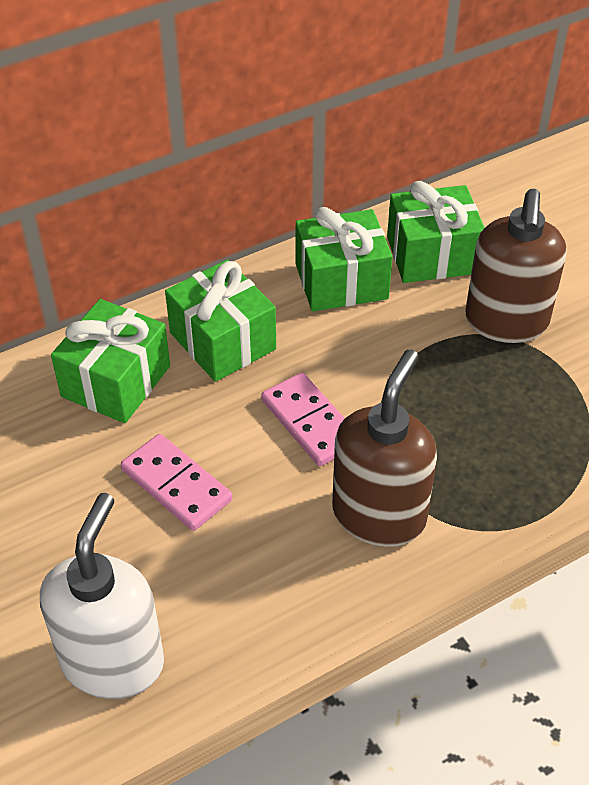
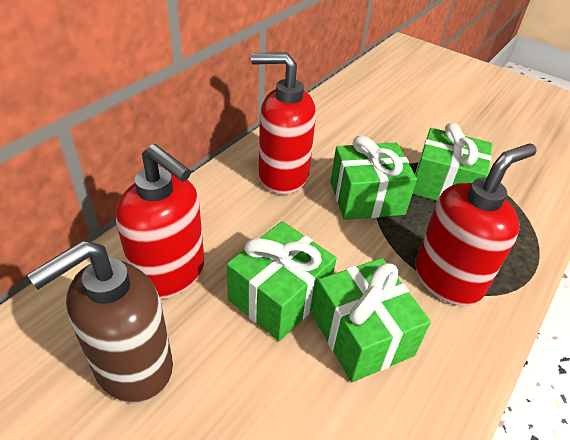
brown soap dispenser: 2 -> 1
pink domino: 2 -> 0
red soap dispenser: 0 -> 3
white soap dispenser: 1 -> 0

